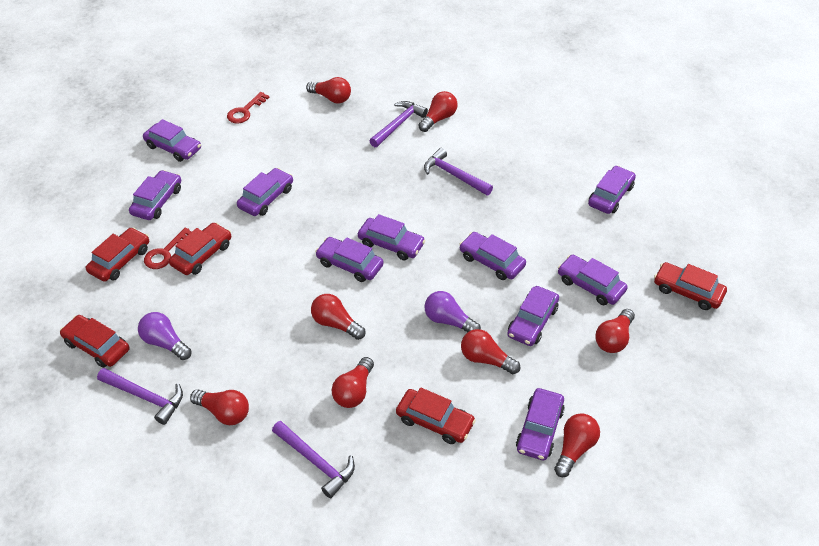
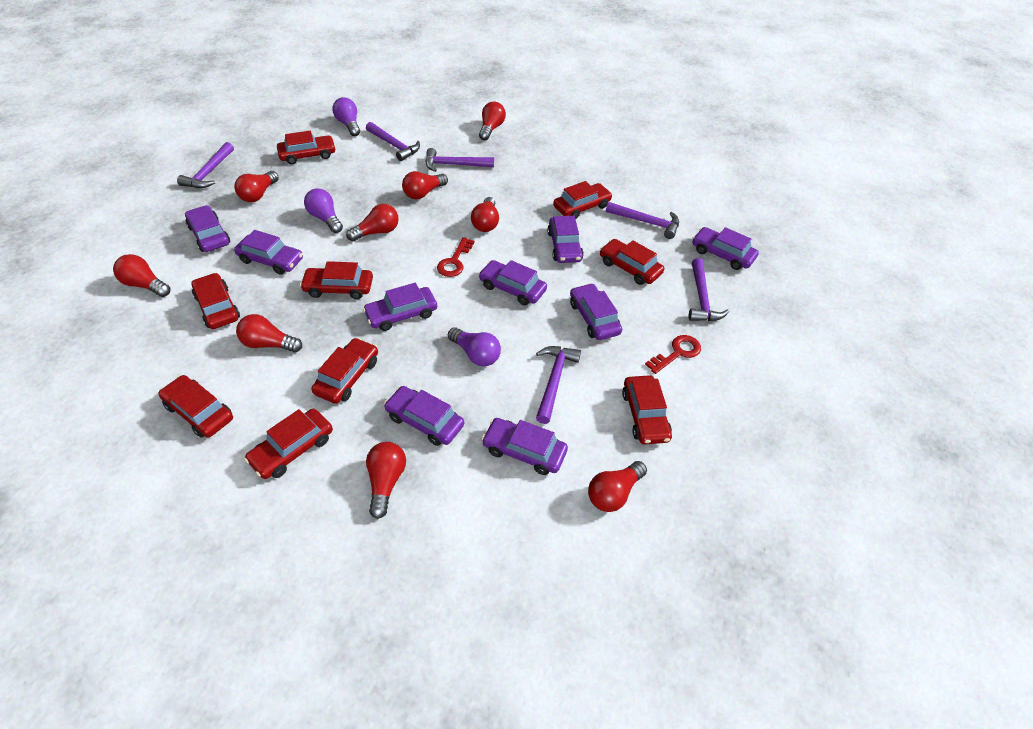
purple car: 10 -> 9
purple hammer: 4 -> 6
purple light bulb: 2 -> 3
red car: 5 -> 9
red light bulb: 8 -> 9

